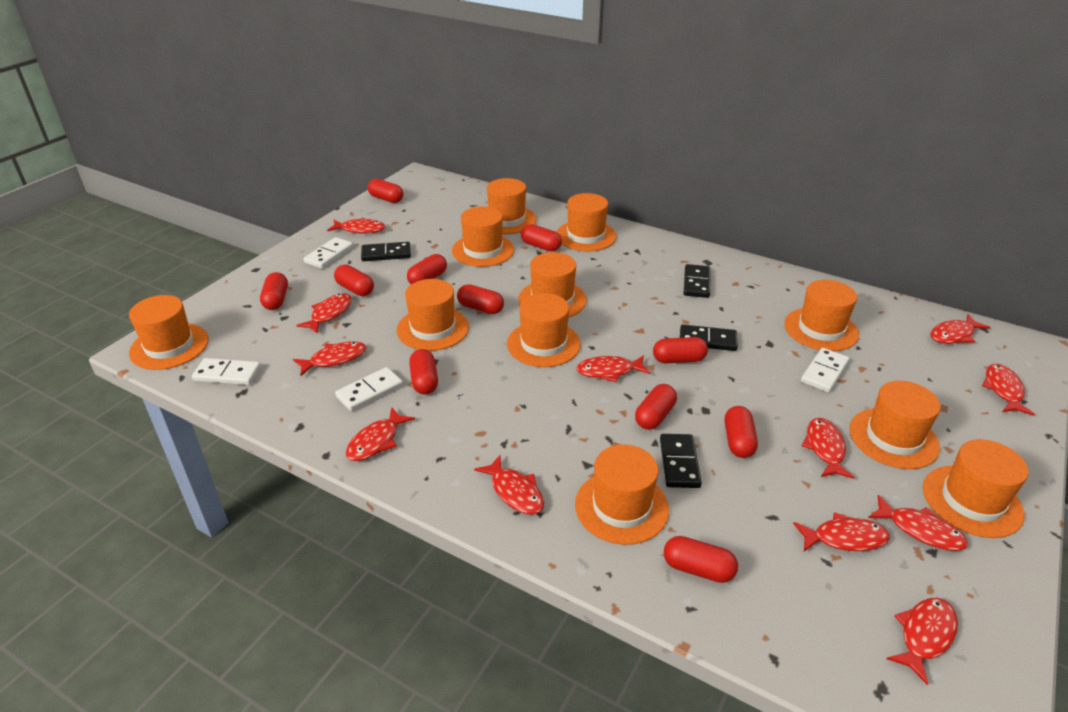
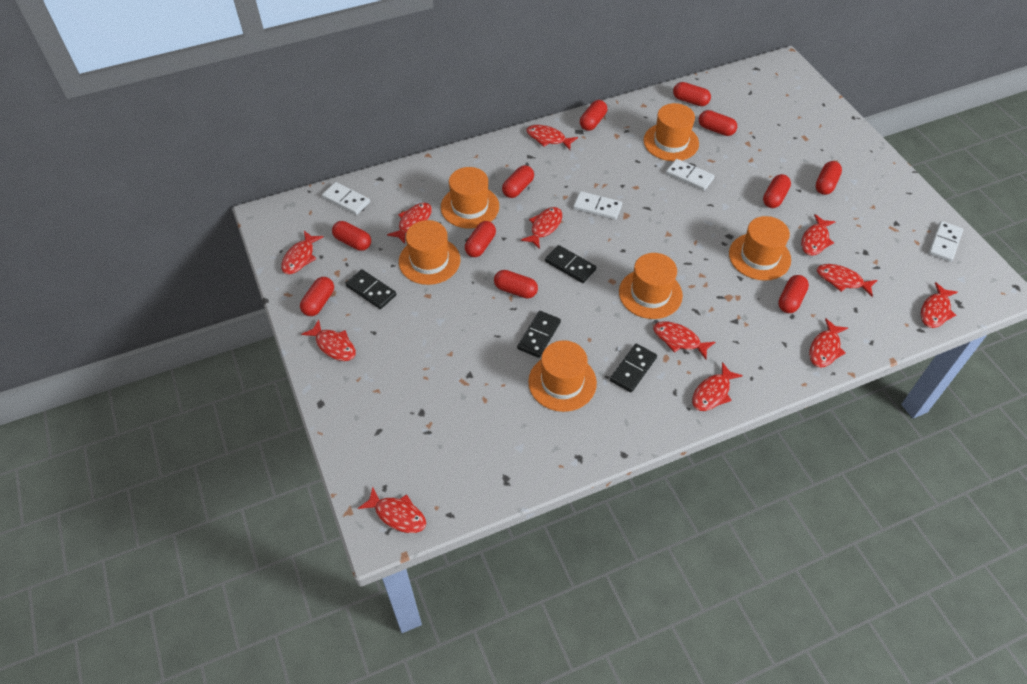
orange hat: 11 -> 6

